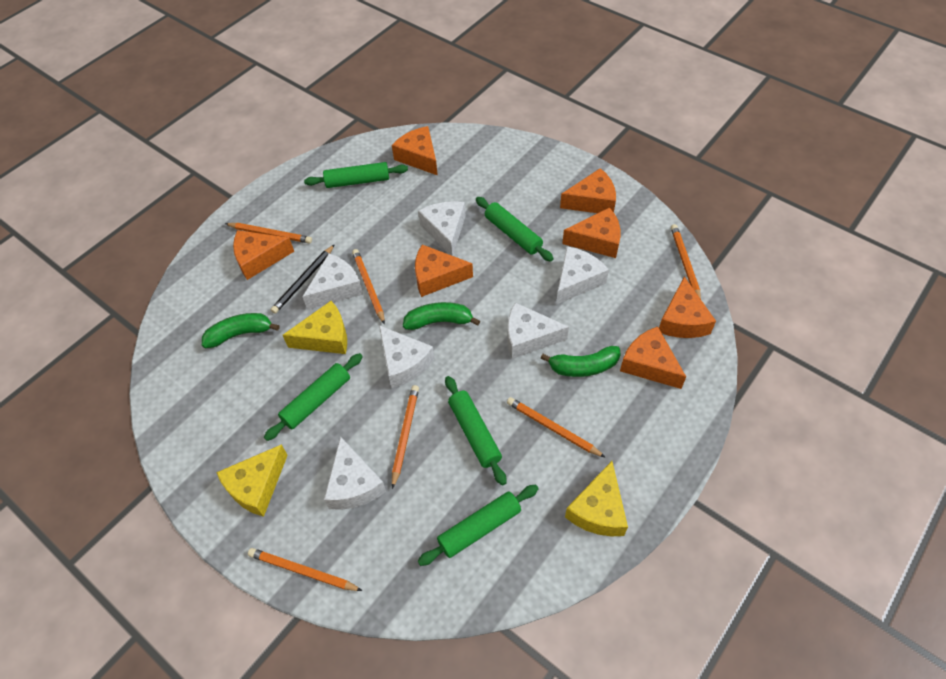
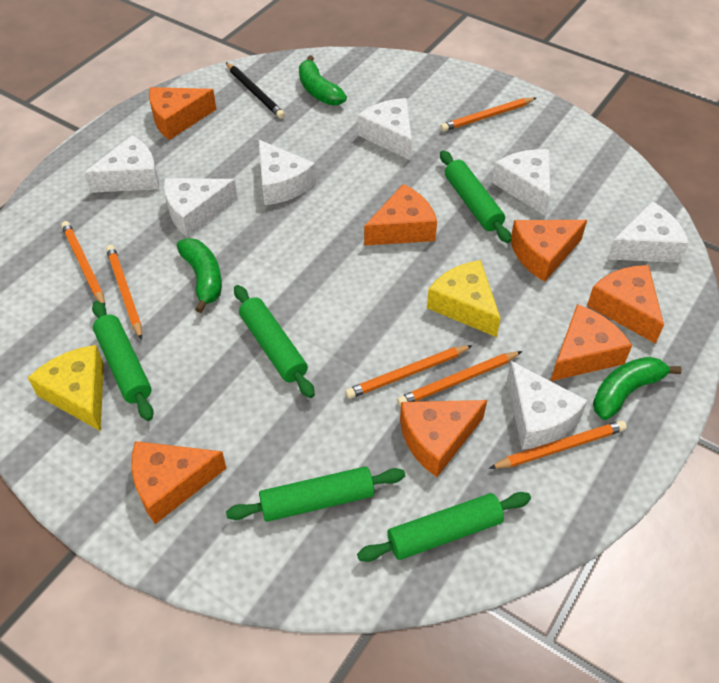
white cheese: 6 -> 7
yellow cheese: 3 -> 2

